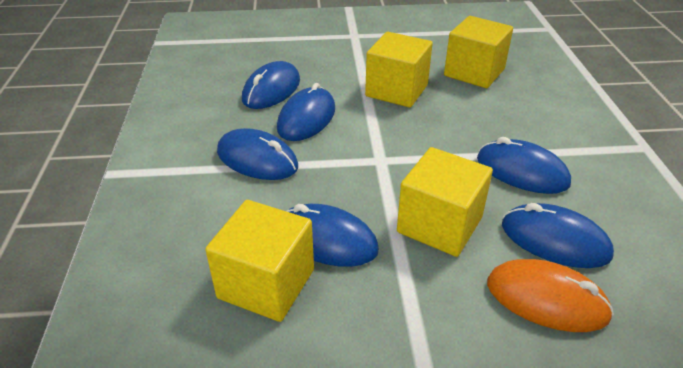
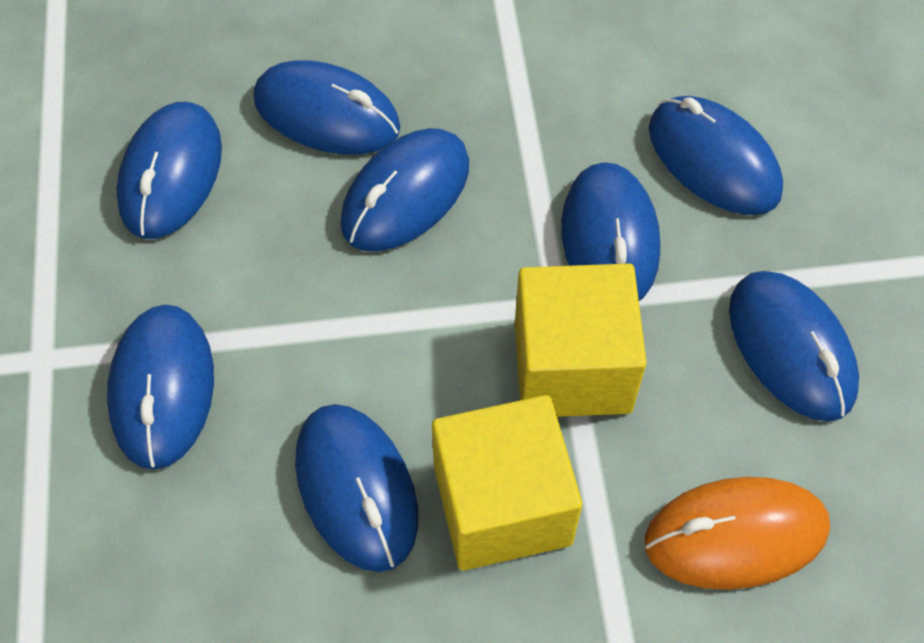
blue mouse: 6 -> 8
yellow cube: 4 -> 2

